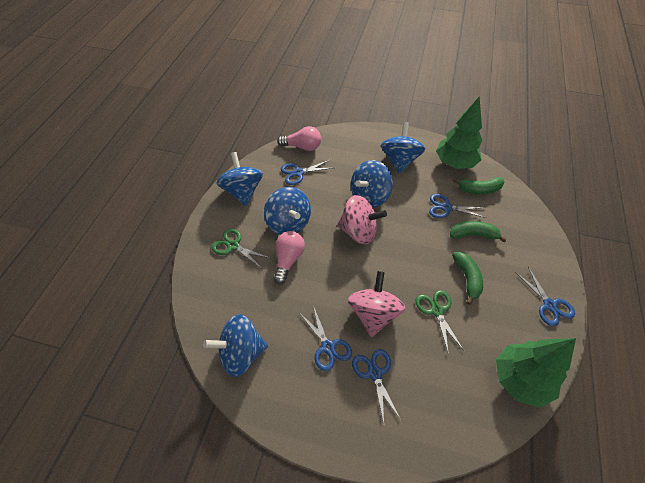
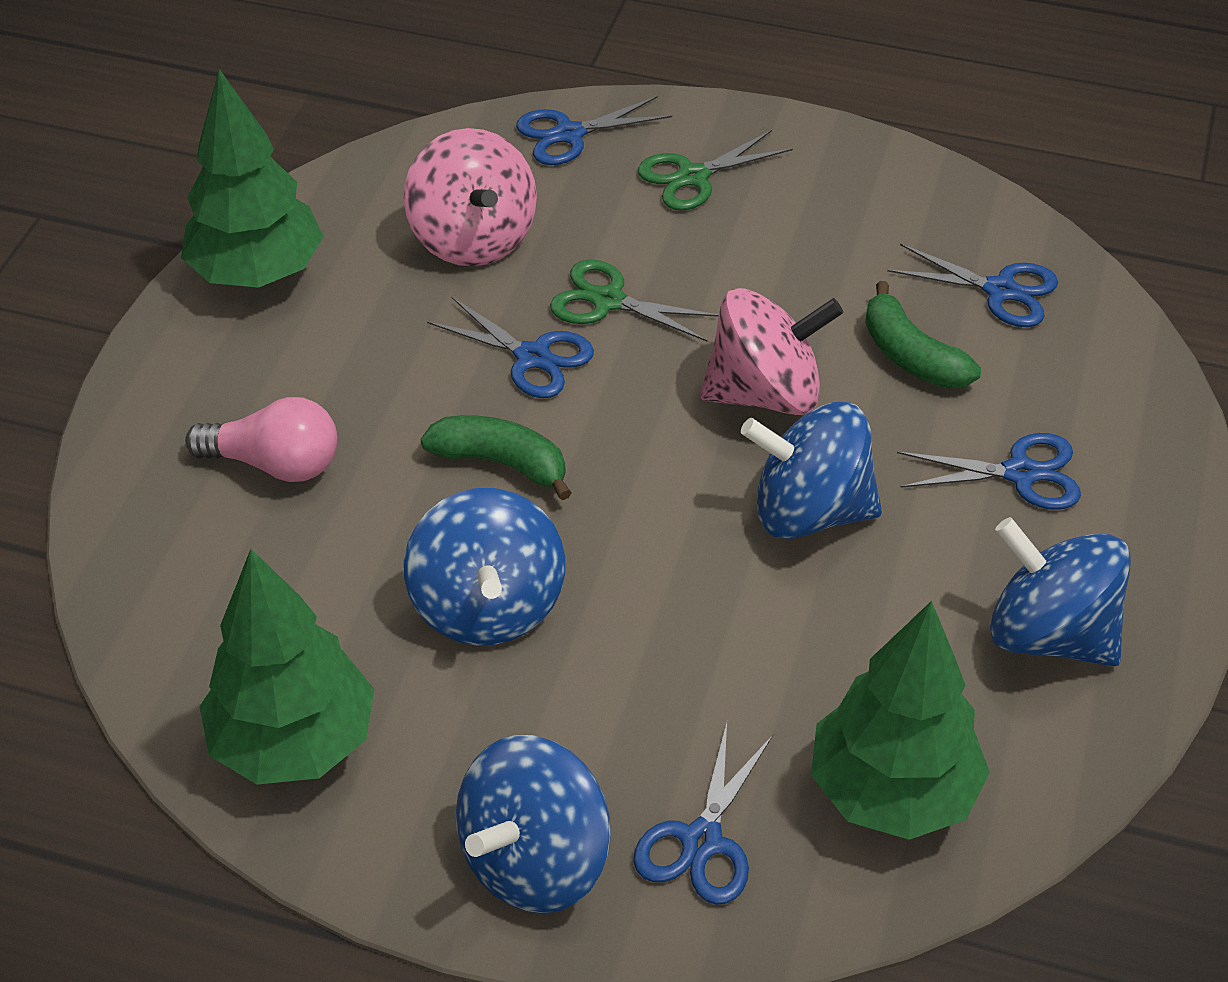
blue spinning top: 5 -> 4
green banana: 3 -> 2
green tree: 2 -> 3
pink light bulb: 2 -> 1

